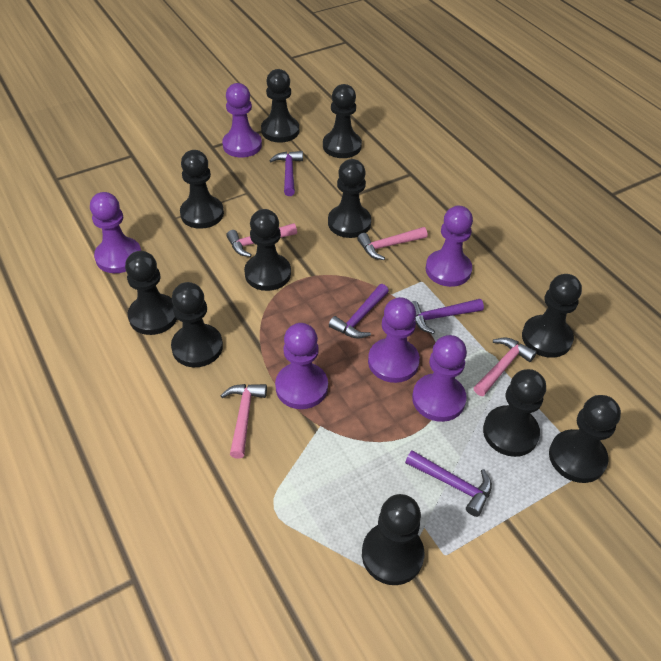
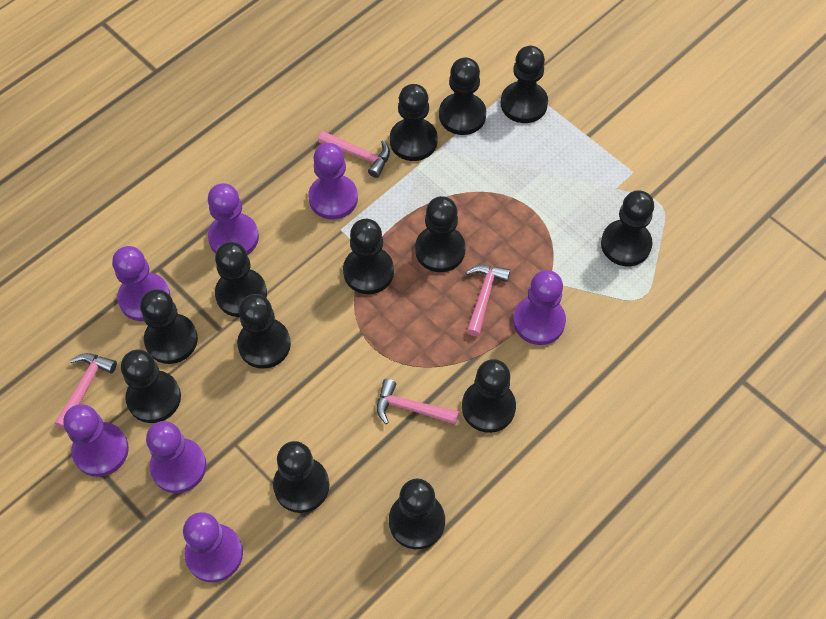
black pawn: 11 -> 13
purple hammer: 4 -> 0
purple pawn: 6 -> 7

